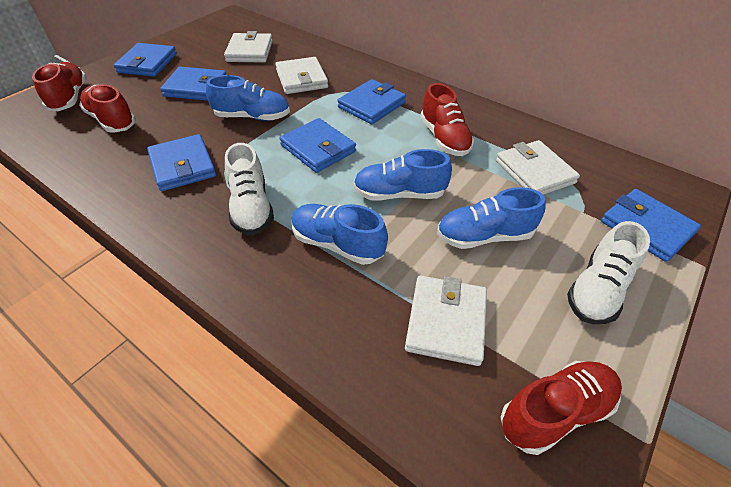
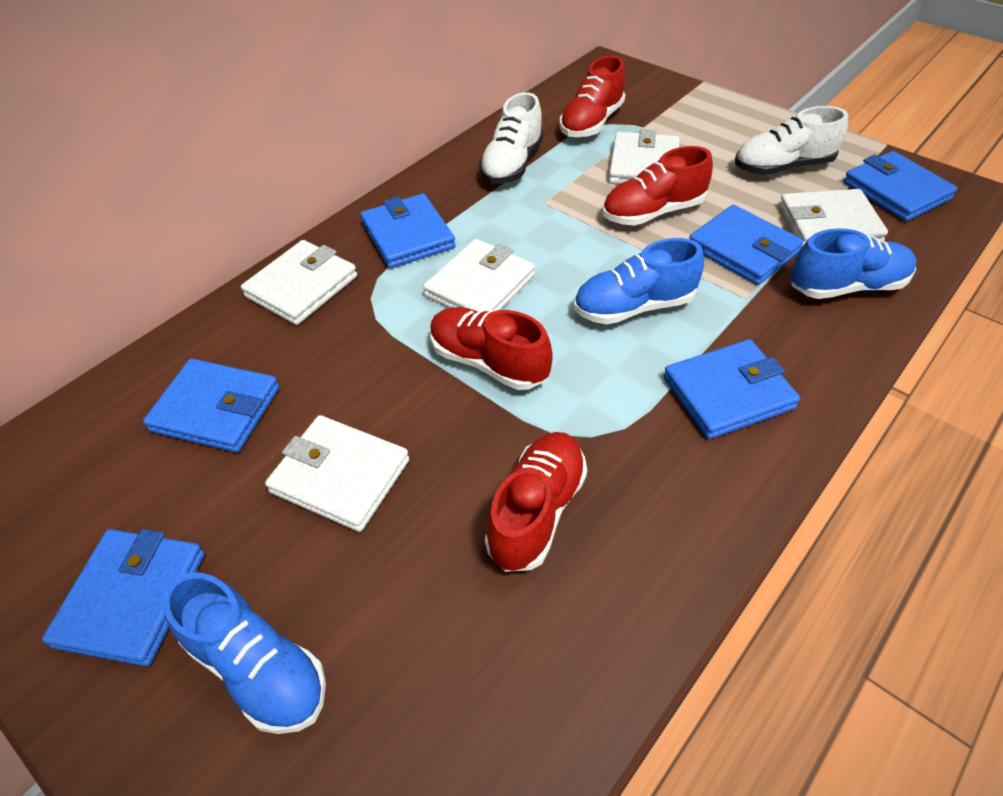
blue shoe: 4 -> 3
white wallet: 4 -> 5

